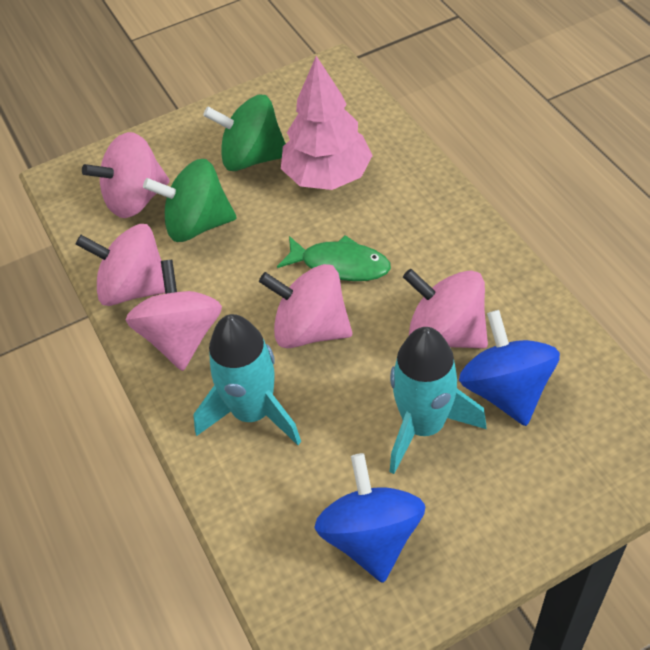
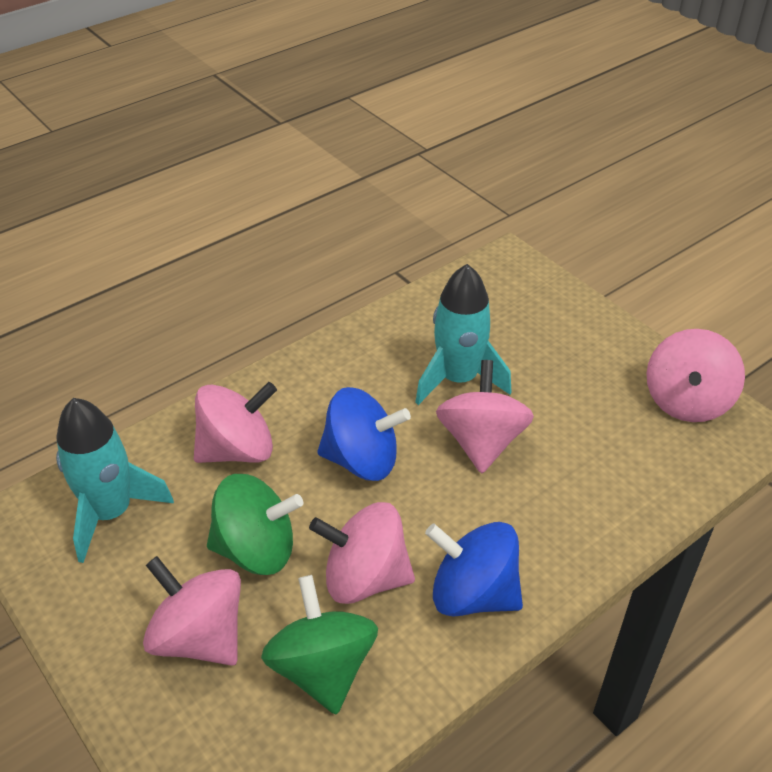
green fish: 1 -> 0
pink tree: 1 -> 0

